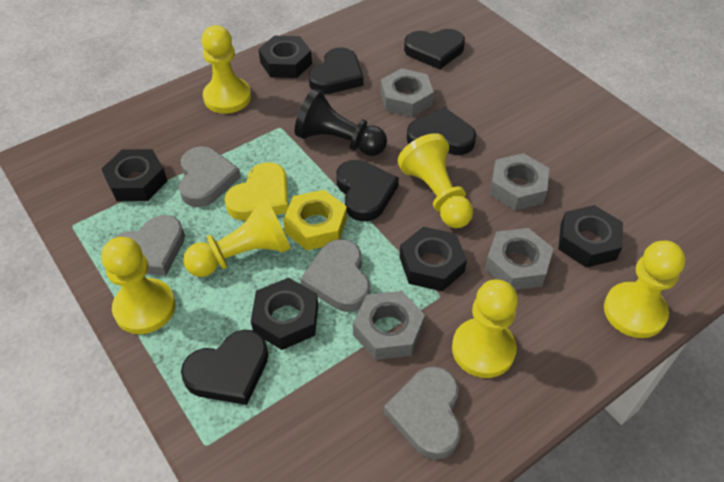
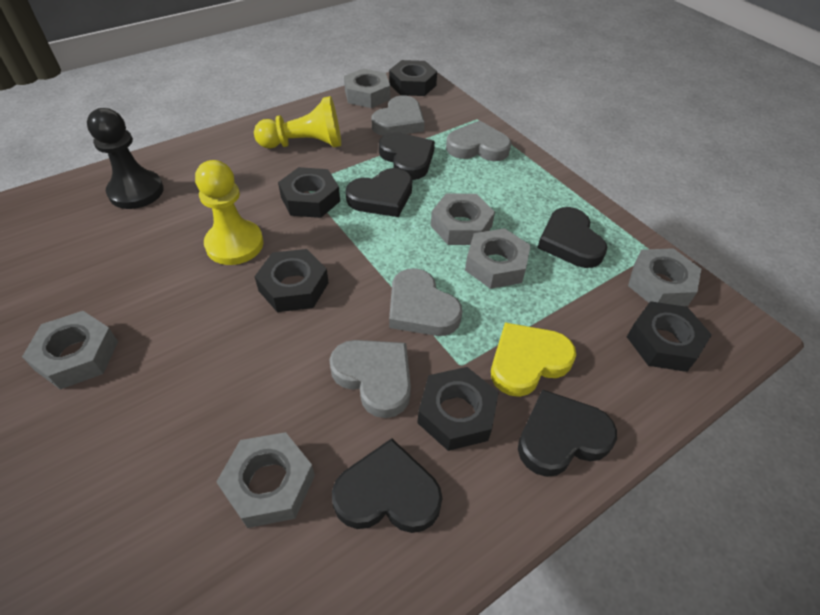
grey nut: 4 -> 6
yellow nut: 1 -> 0
yellow pawn: 6 -> 2

